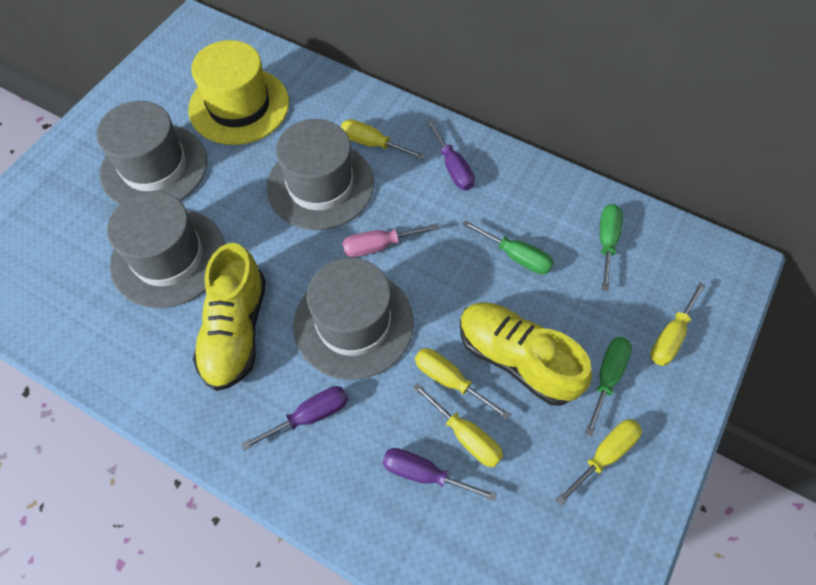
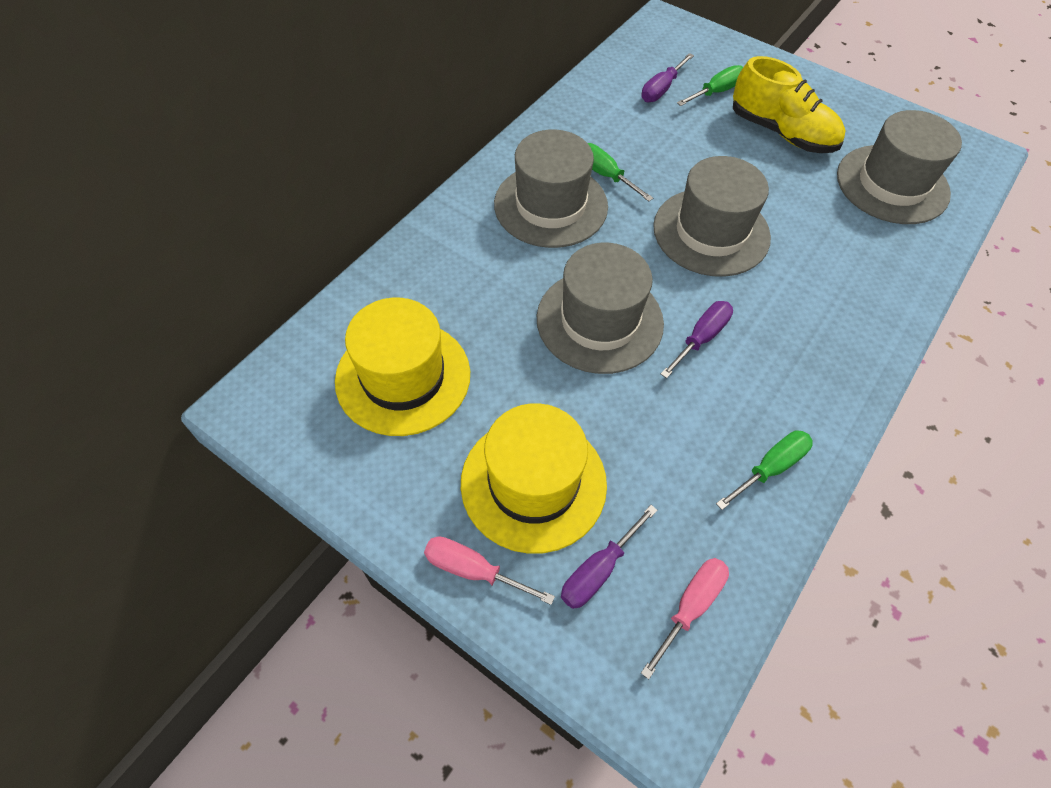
pink screwdriver: 1 -> 2
yellow hat: 1 -> 2
yellow screwdriver: 5 -> 0
yellow shoe: 2 -> 1

